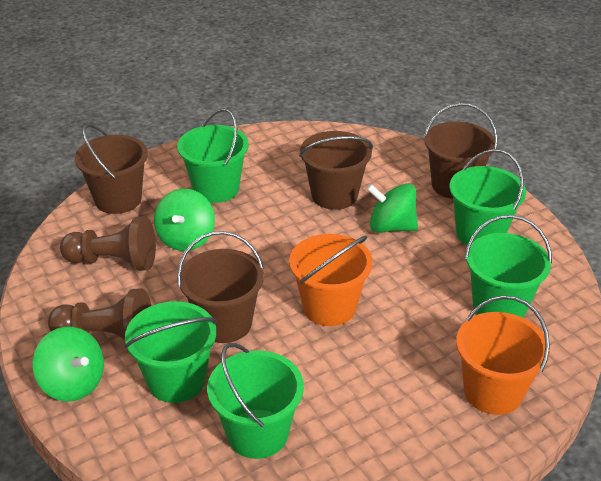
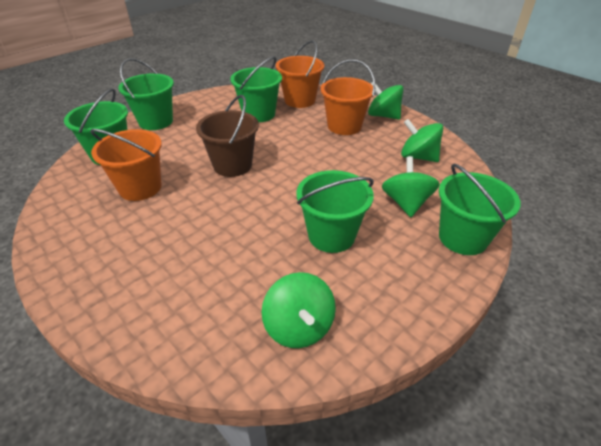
brown bucket: 4 -> 1
brown pawn: 2 -> 0
green spinning top: 3 -> 4
orange bucket: 2 -> 3

